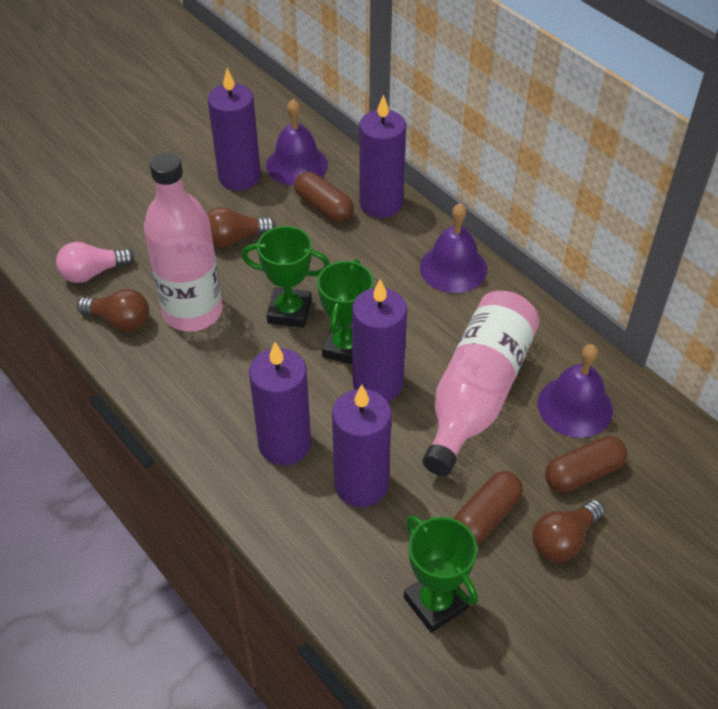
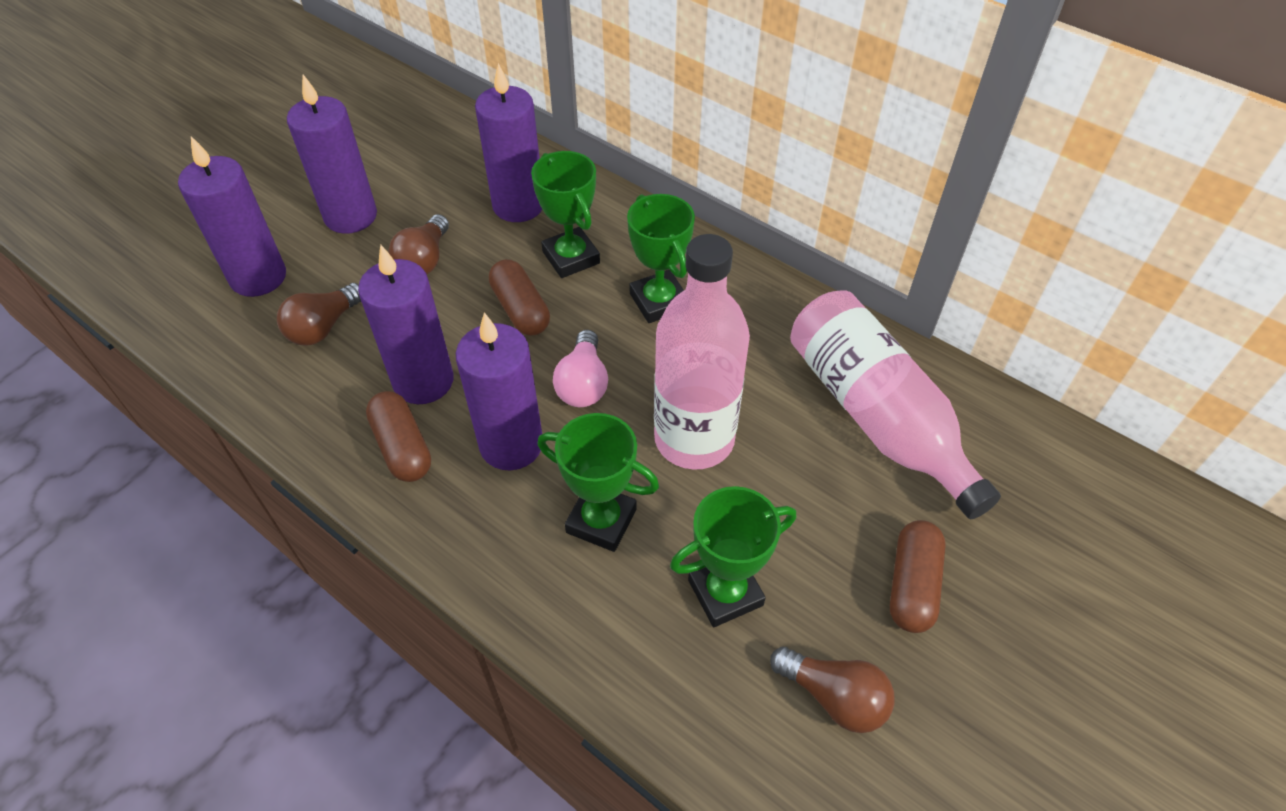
green trophy: 3 -> 4
purple bell: 3 -> 0

